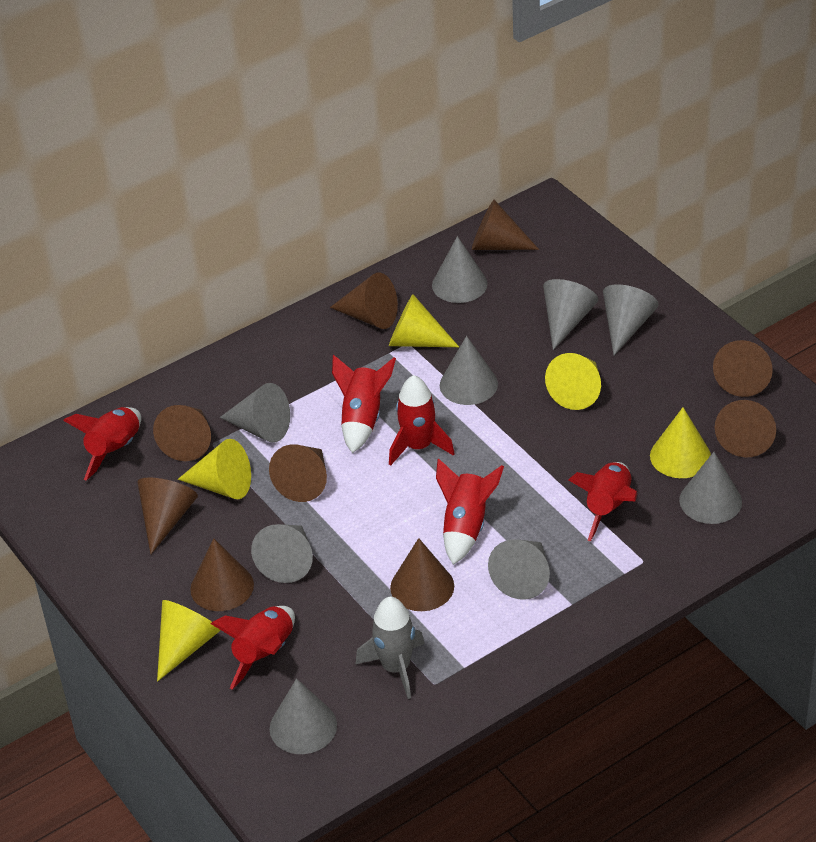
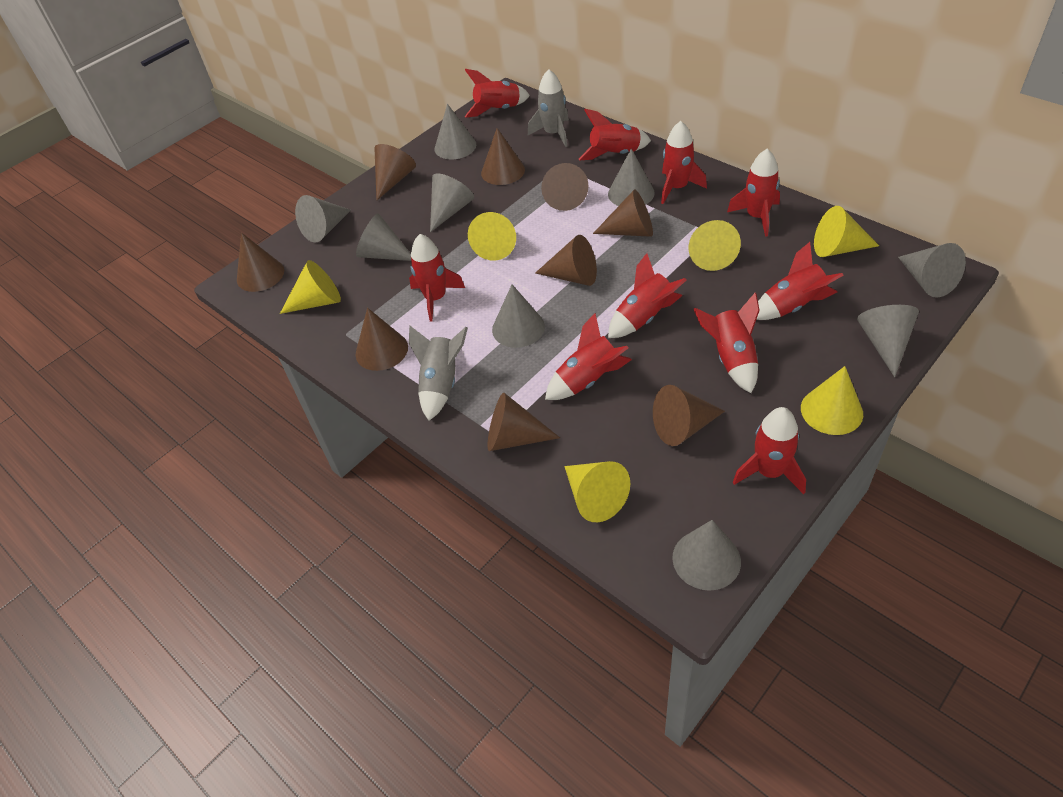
grey rocket: 1 -> 2
red rocket: 6 -> 10
yellow cone: 5 -> 6

